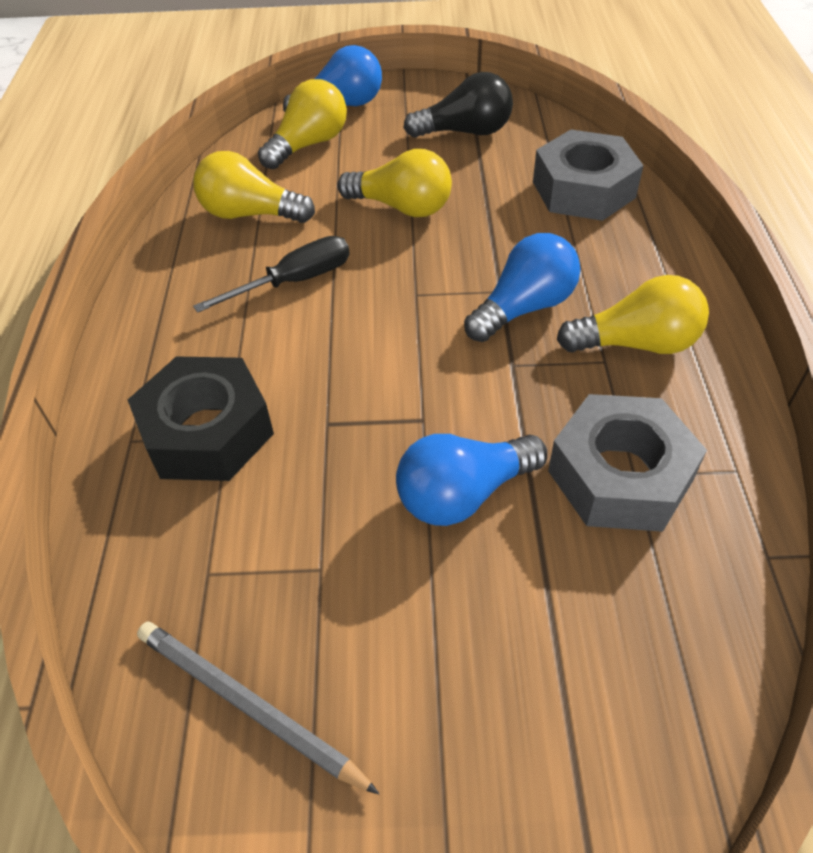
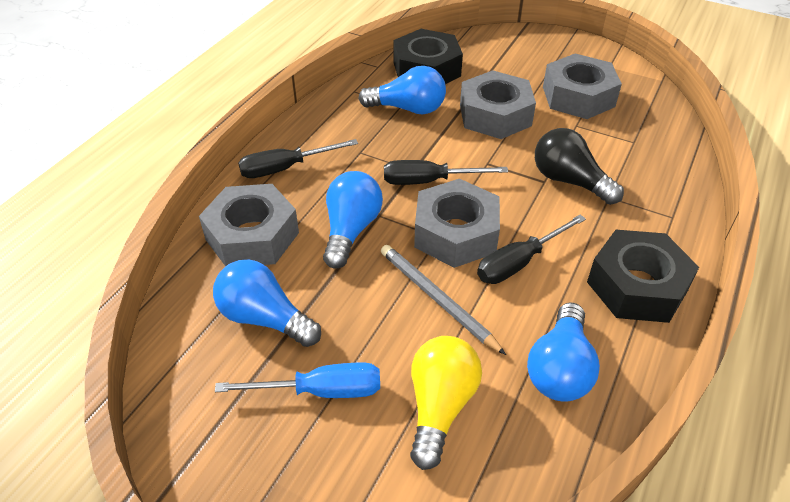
black nut: 1 -> 2
black screwdriver: 1 -> 3
blue light bulb: 3 -> 4
blue screwdriver: 0 -> 1
grey nut: 2 -> 4
yellow light bulb: 4 -> 1

